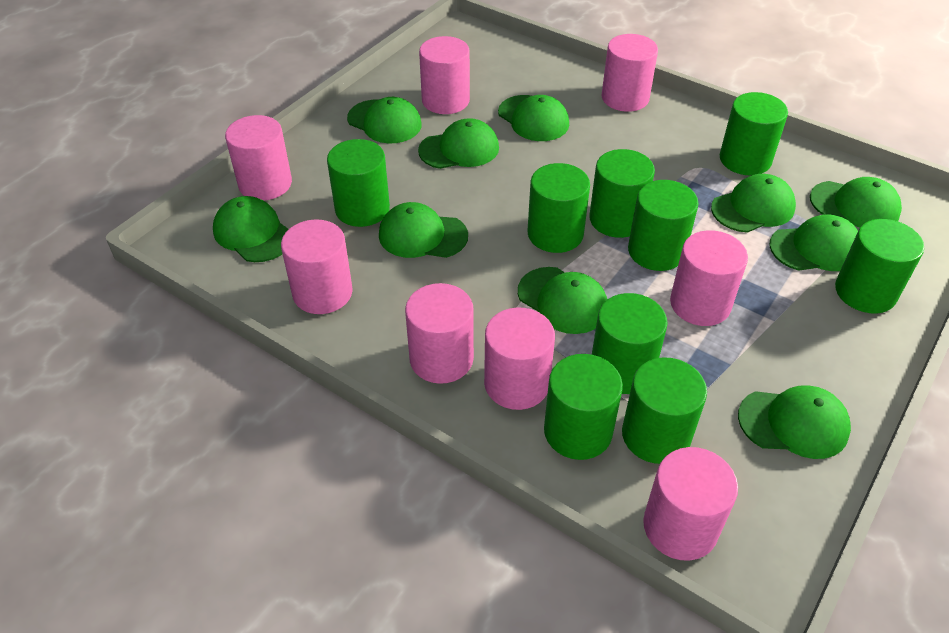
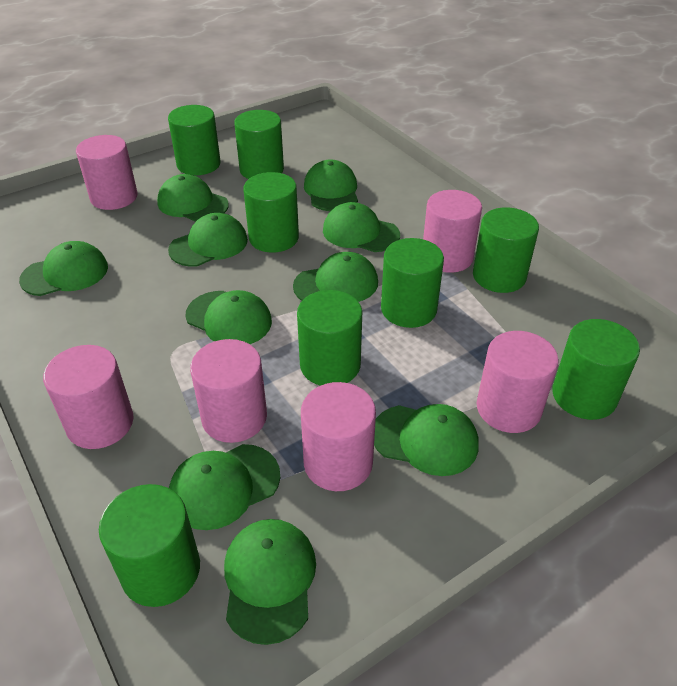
green cylinder: 9 -> 8
pink cylinder: 8 -> 6

